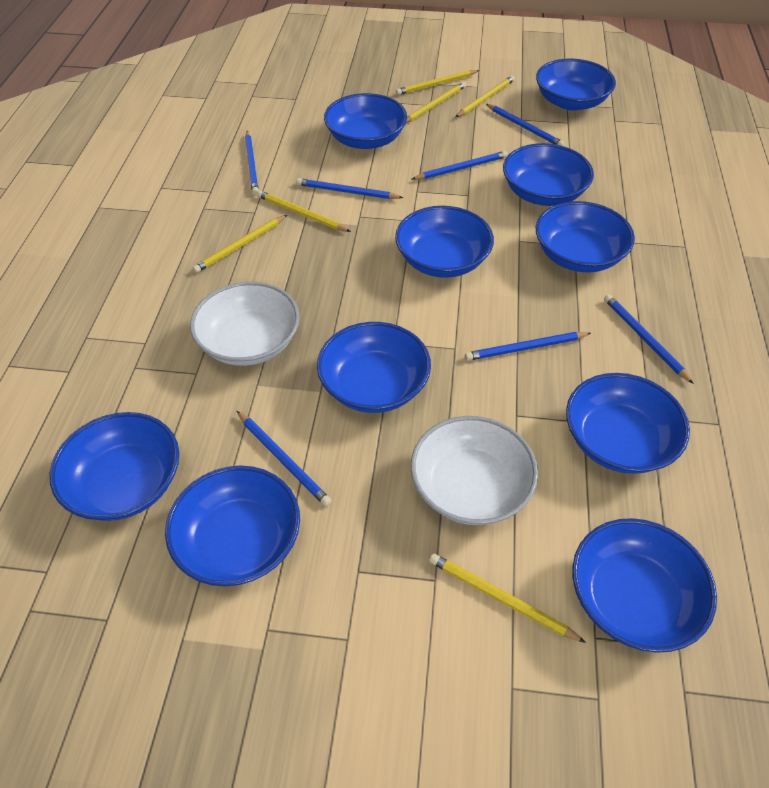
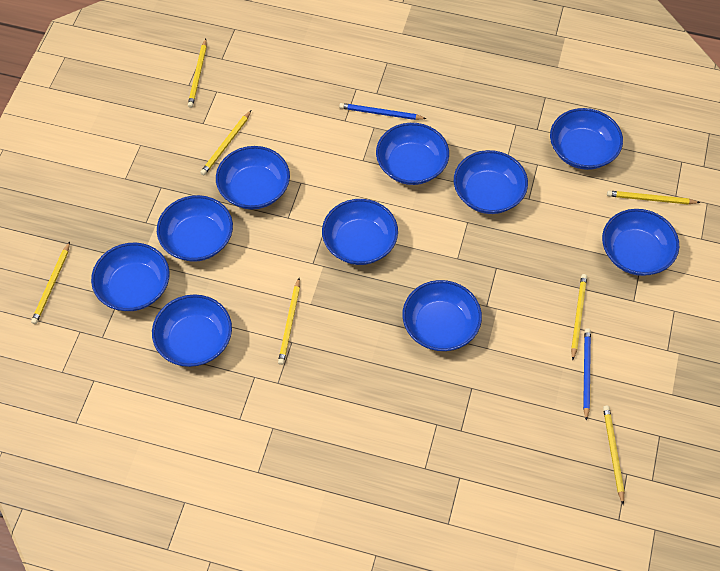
blue pencil: 7 -> 2
white bowl: 2 -> 0
yellow pencil: 6 -> 7

